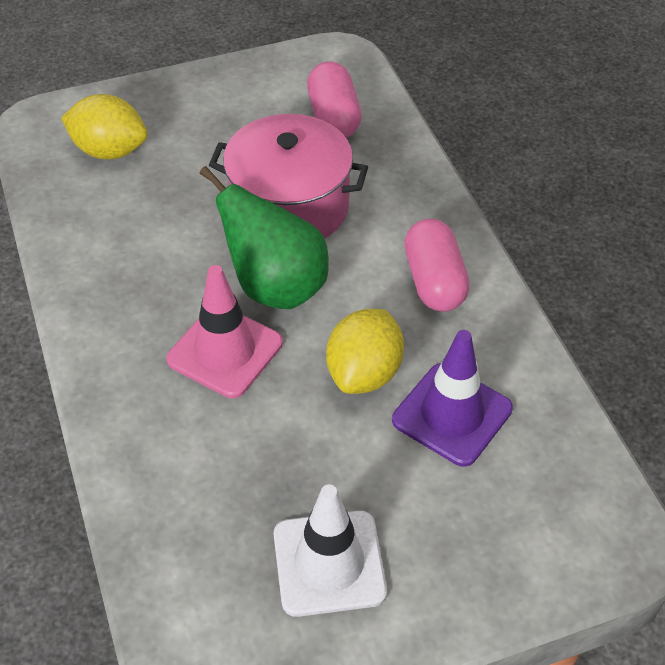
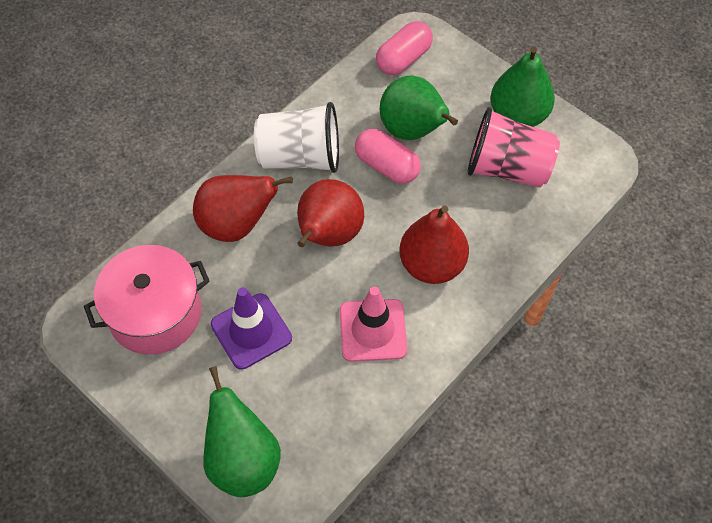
green pear: 1 -> 3
pink cup: 0 -> 1
red pear: 0 -> 3
white cup: 0 -> 1
white traffic cone: 1 -> 0
yellow lemon: 2 -> 0

